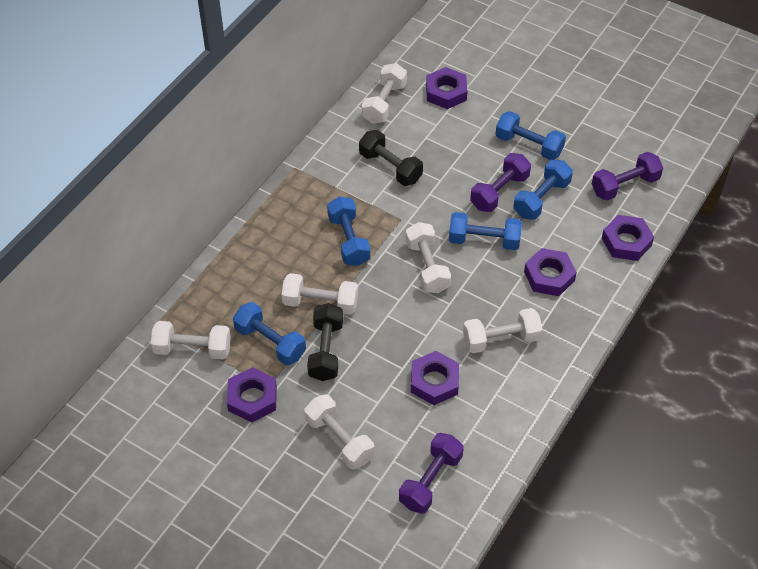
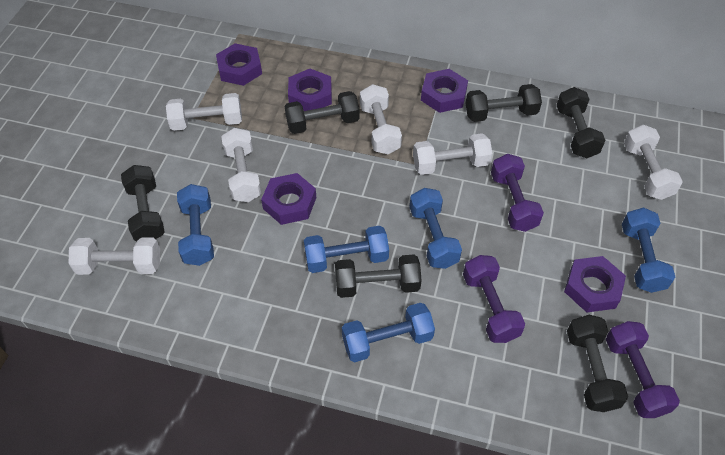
black dumbbell: 2 -> 6

